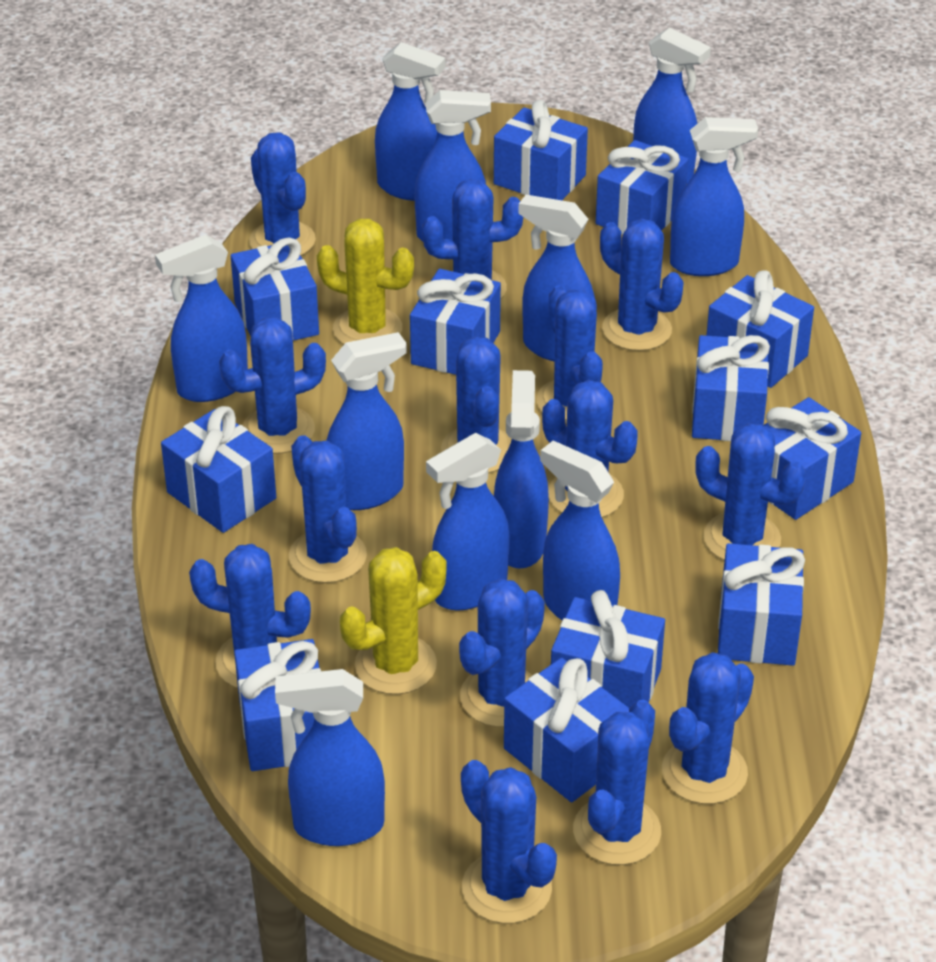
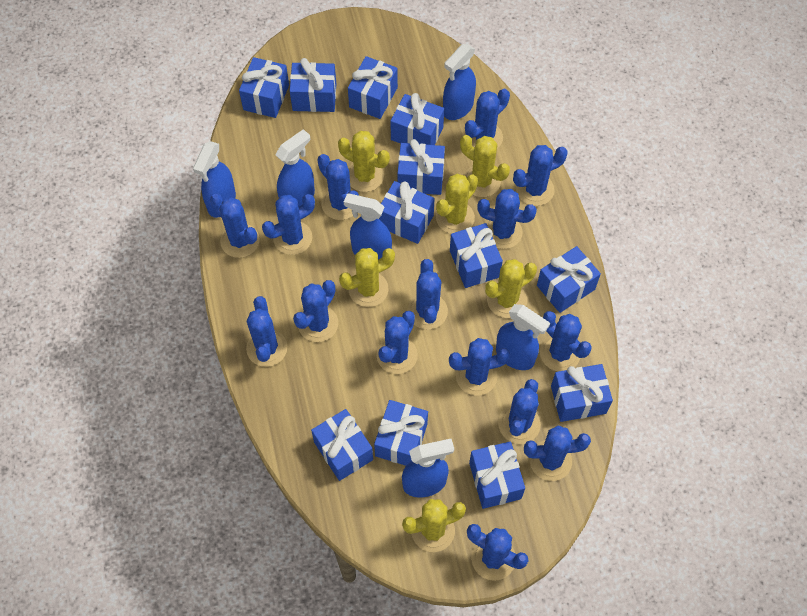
blue cactus: 14 -> 15
blue spray bottle: 11 -> 6
yellow cactus: 2 -> 6

